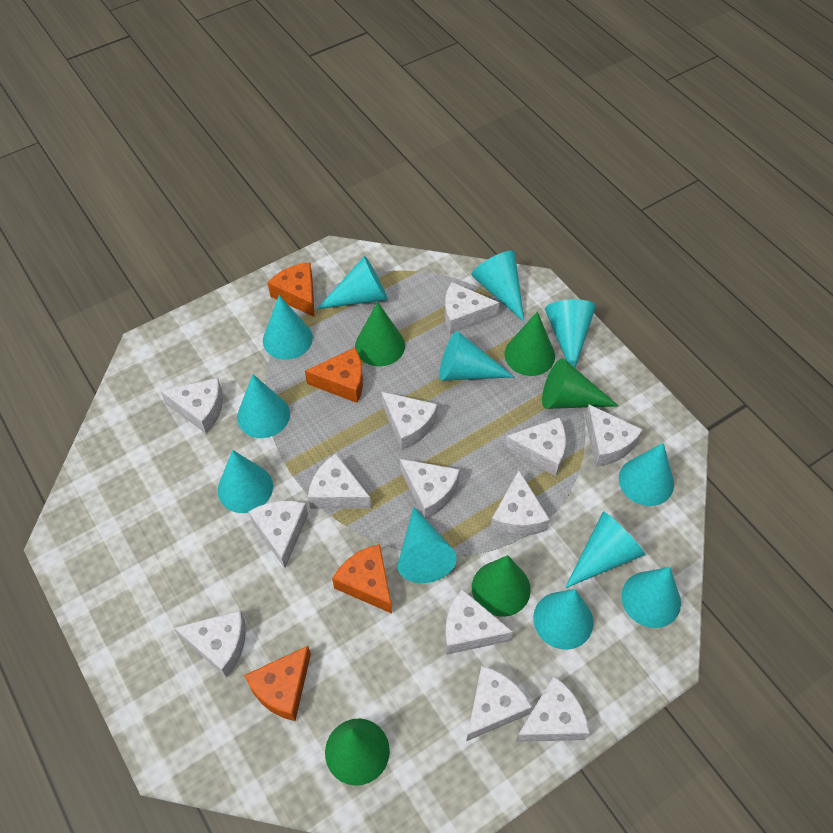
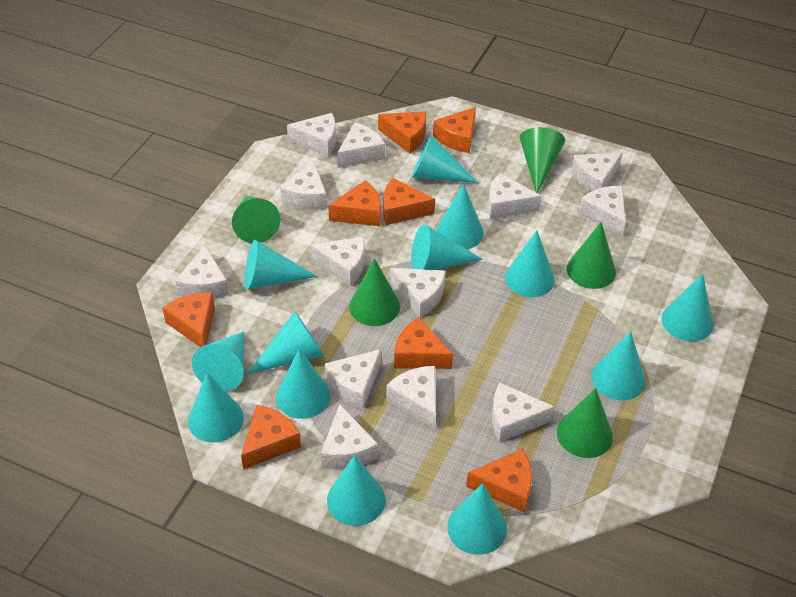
orange cheese: 4 -> 8
turquoise cone: 12 -> 13

